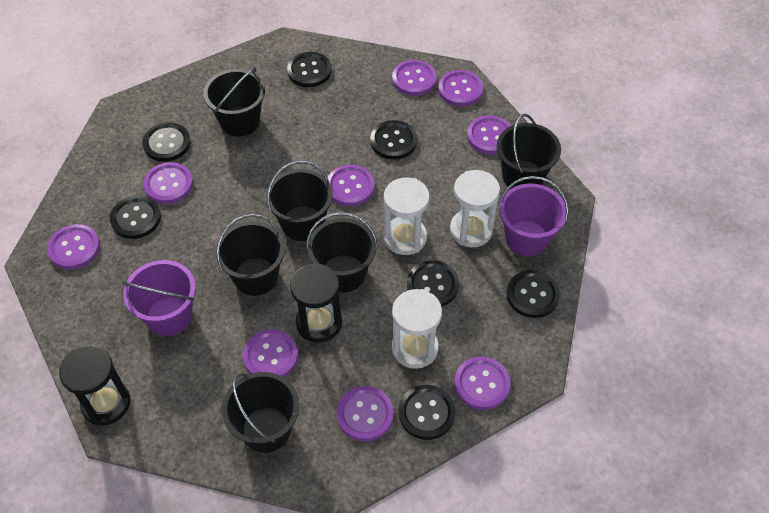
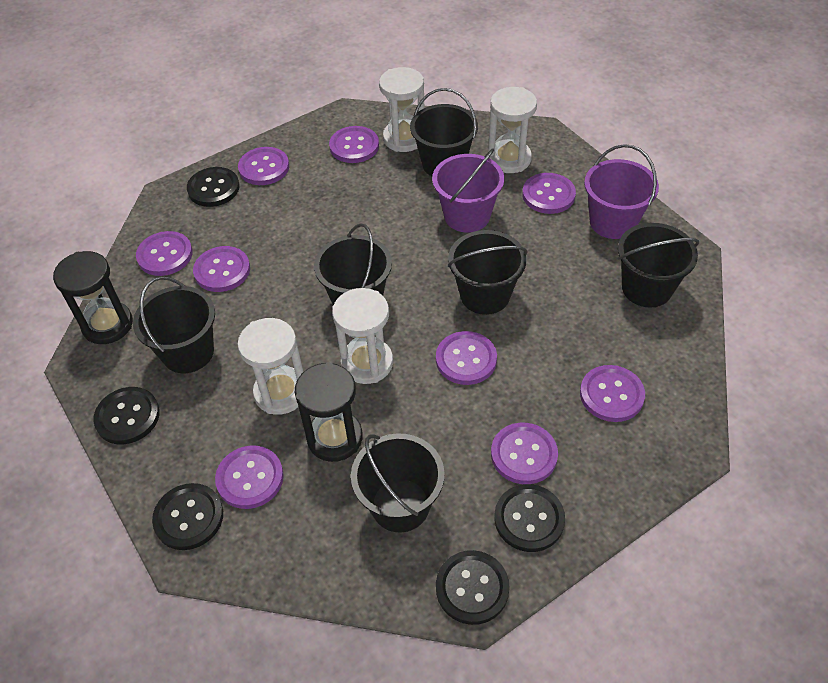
black button: 7 -> 5
white hourglass: 3 -> 4

